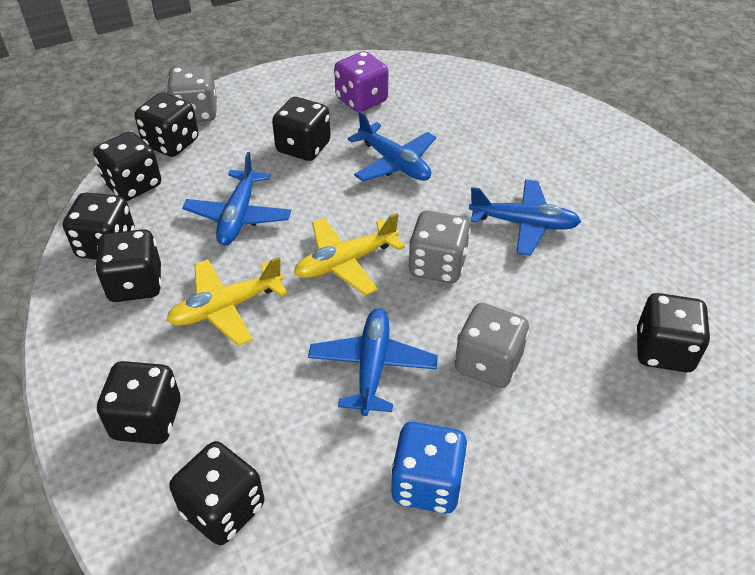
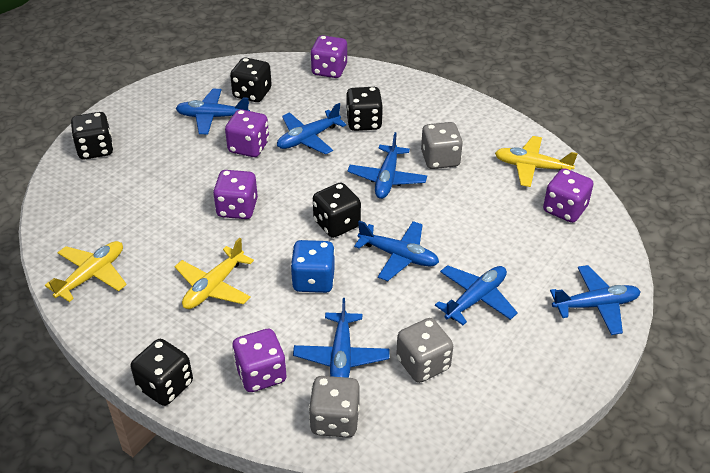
black dice: 8 -> 5
blue plane: 4 -> 7
purple dice: 1 -> 5
yellow plane: 2 -> 3

